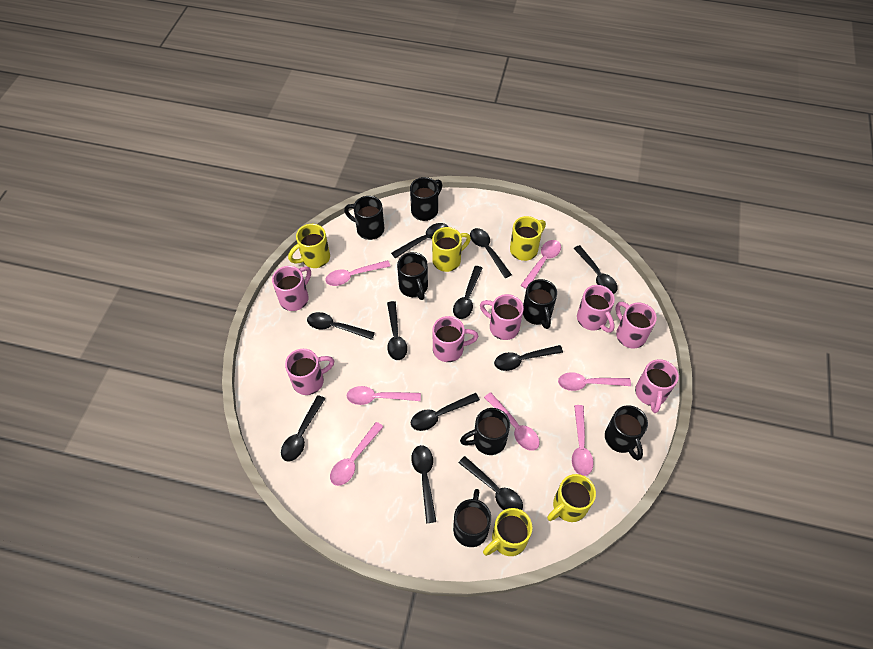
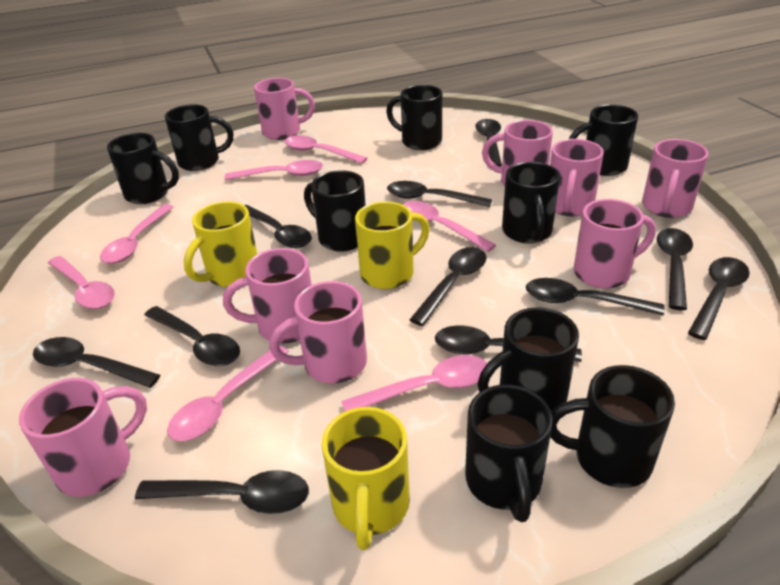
black mug: 7 -> 9
pink mug: 7 -> 8
yellow mug: 5 -> 3

